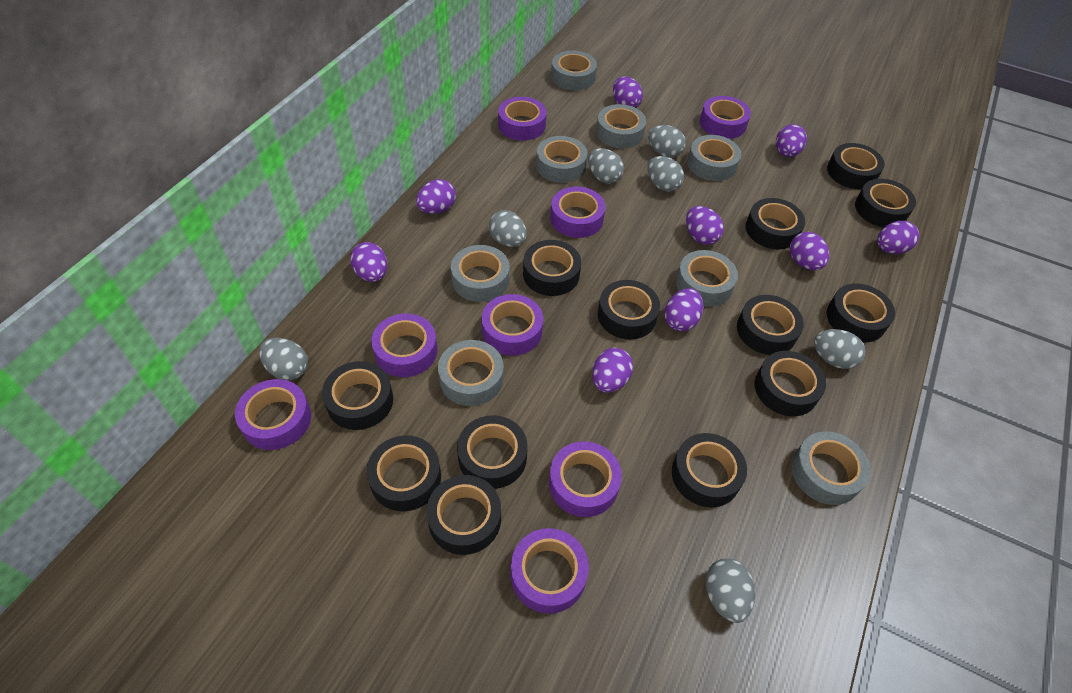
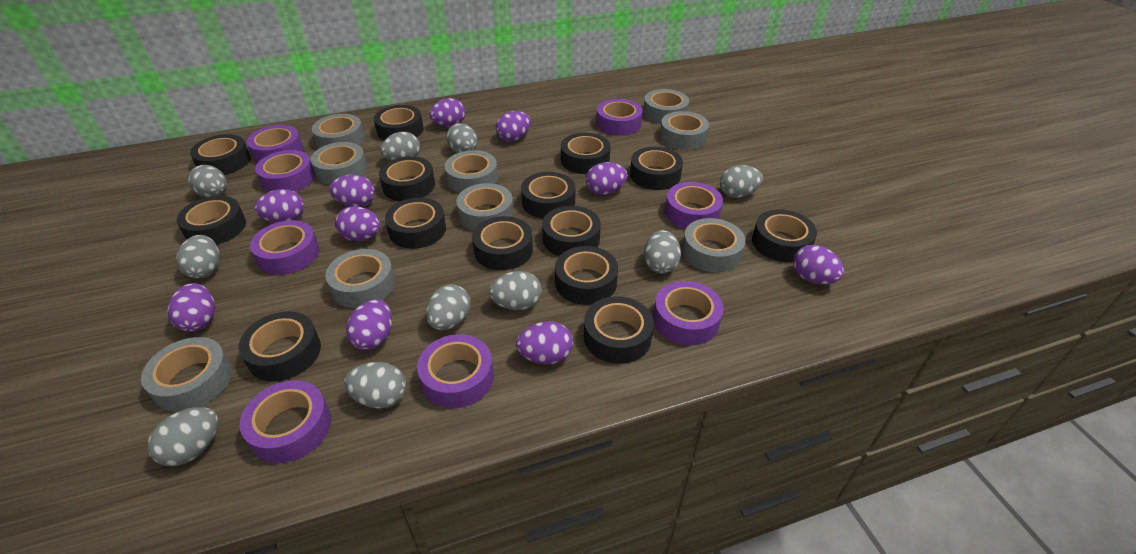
black tape: 13 -> 14
grey egg: 7 -> 10
grey tape: 8 -> 9
purple egg: 9 -> 10

